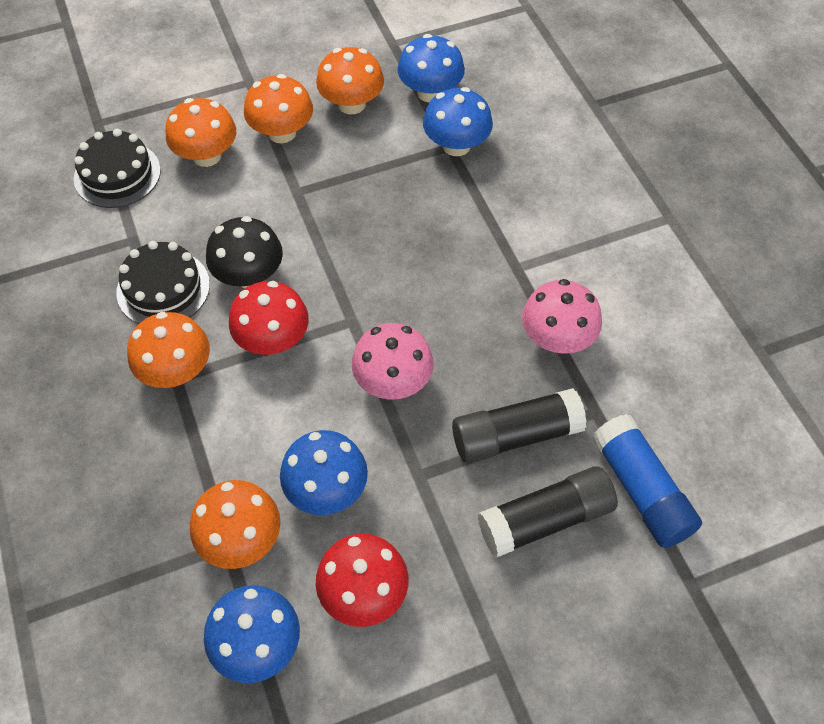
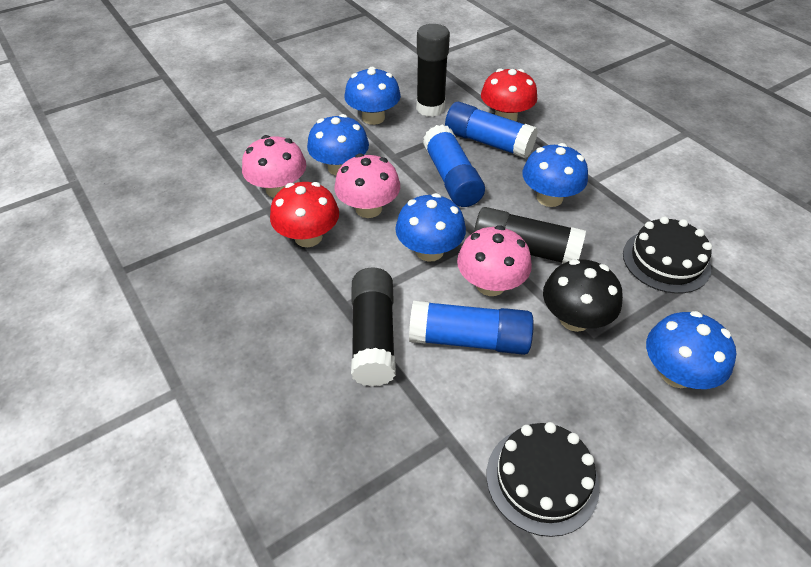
black glue stick: 2 -> 3
blue glue stick: 1 -> 3
blue mushroom: 4 -> 5
orange mushroom: 5 -> 0
pink mushroom: 2 -> 3

